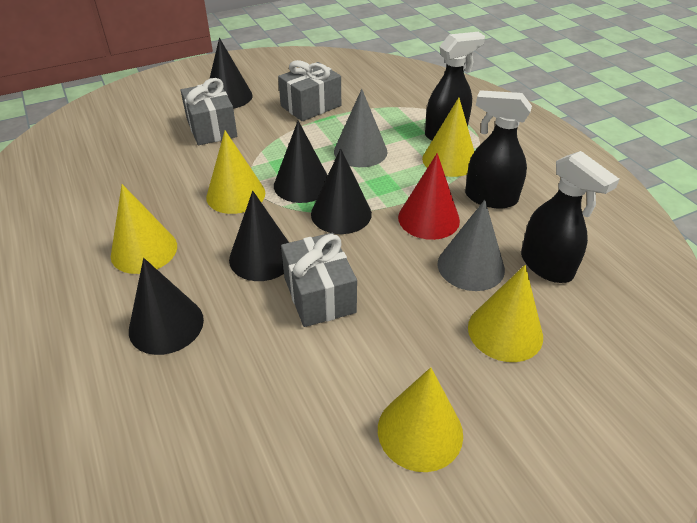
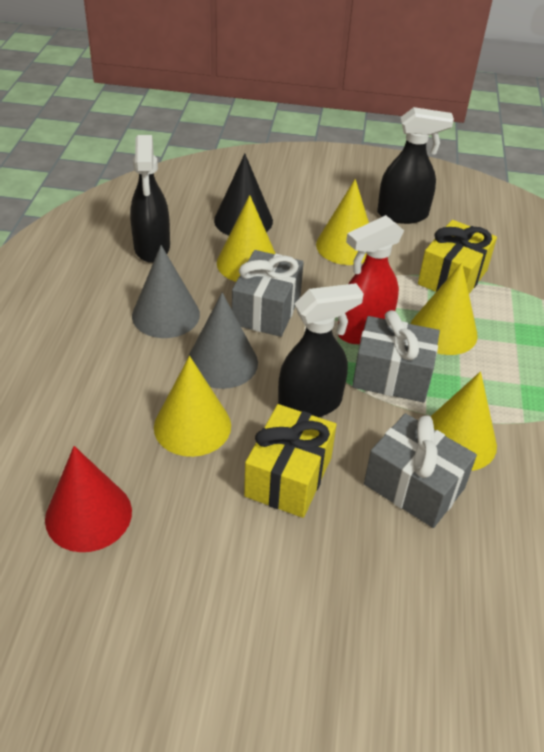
black cone: 5 -> 1
red spray bottle: 0 -> 1
yellow gift: 0 -> 2

